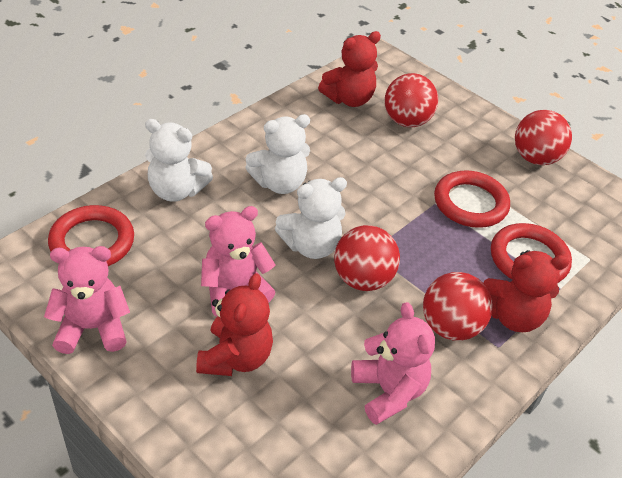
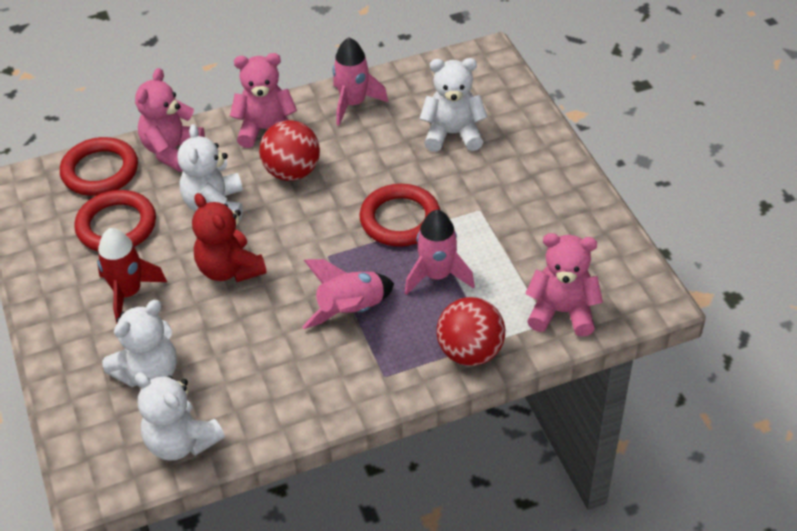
pink rocket: 0 -> 3
red ball: 4 -> 2
red rocket: 0 -> 1
red teddy bear: 3 -> 1
white teddy bear: 3 -> 4

